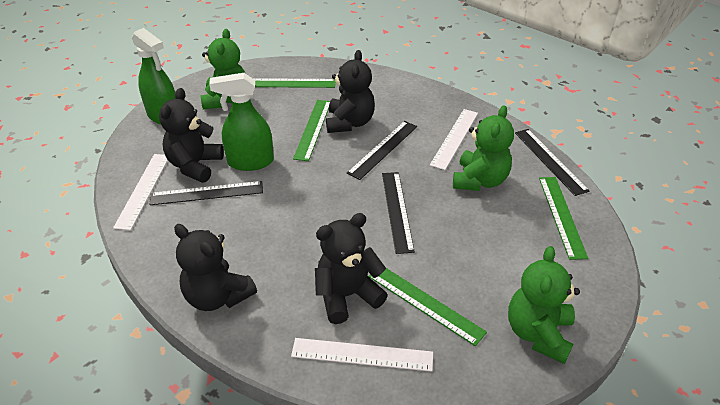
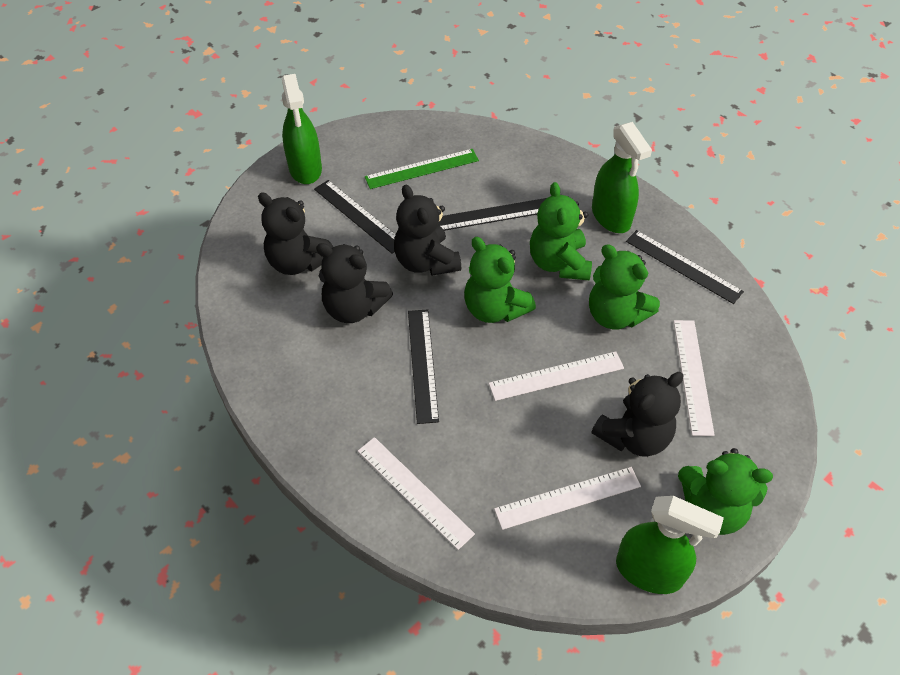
green ruler: 4 -> 1
green spray bottle: 2 -> 3
green teddy bear: 3 -> 4
white ruler: 3 -> 4

